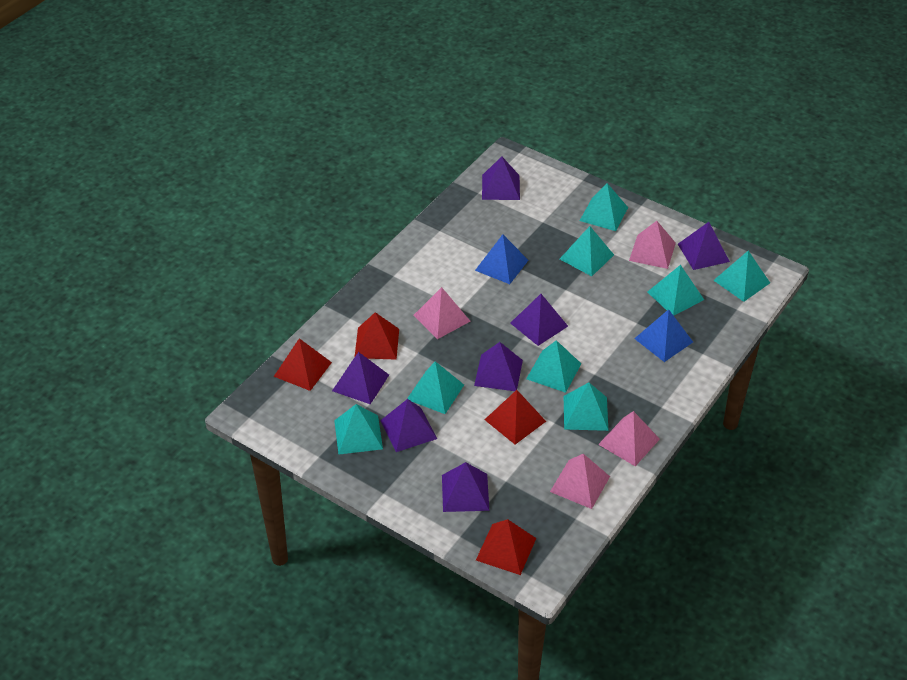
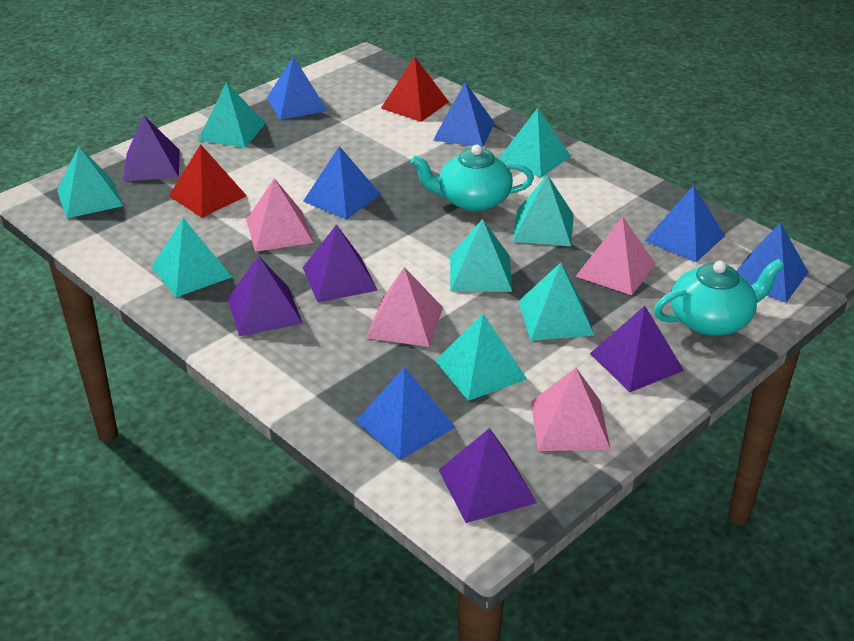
blue pyramid: 2 -> 6
purple pyramid: 7 -> 5
red pyramid: 4 -> 2
turquoise teapot: 0 -> 2

